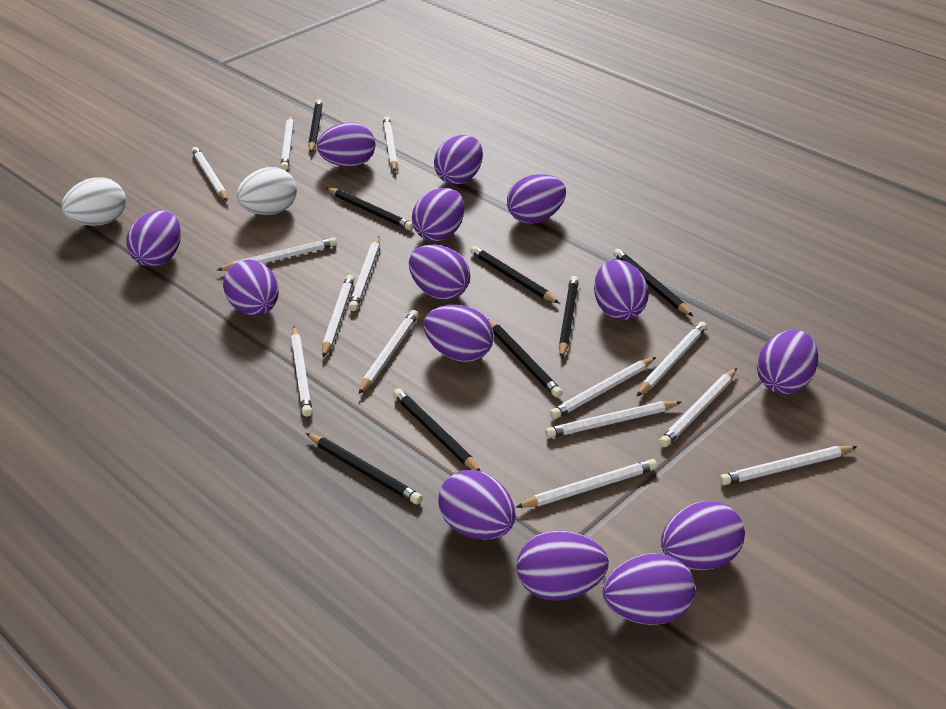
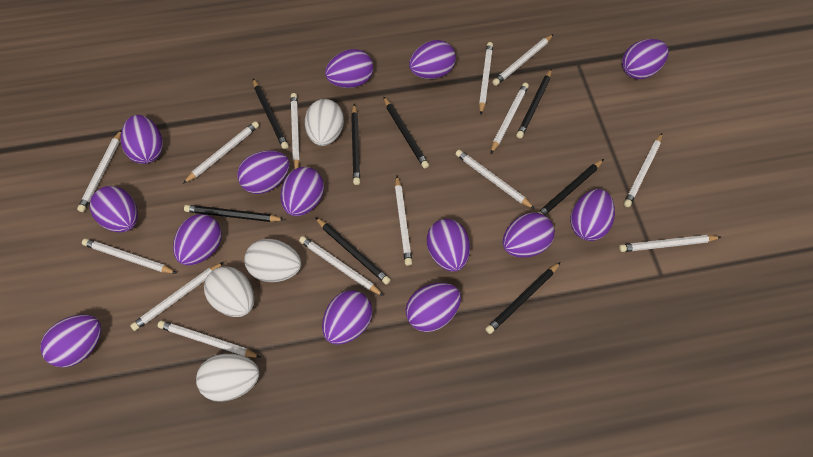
white egg: 2 -> 4

